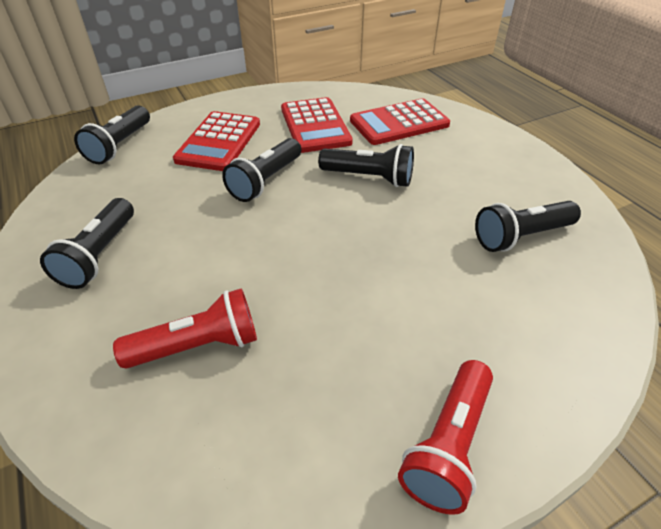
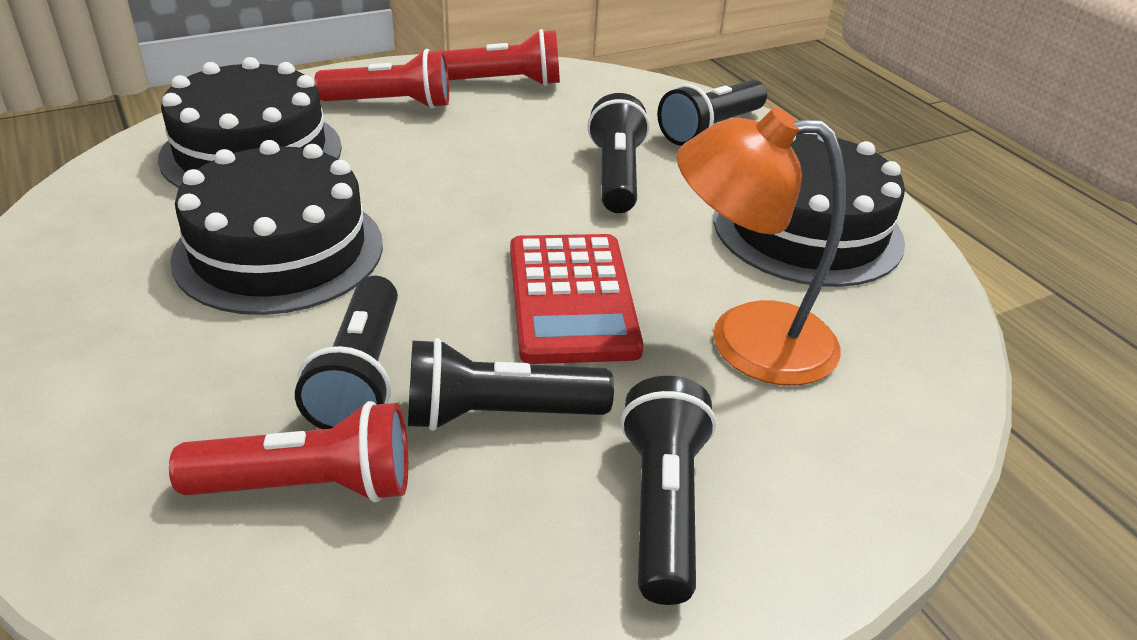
black cake: 0 -> 3
orange lamp: 0 -> 1
red calculator: 3 -> 1
red flashlight: 2 -> 3

